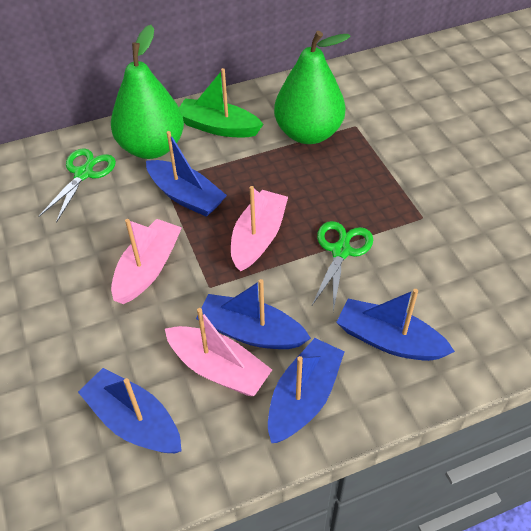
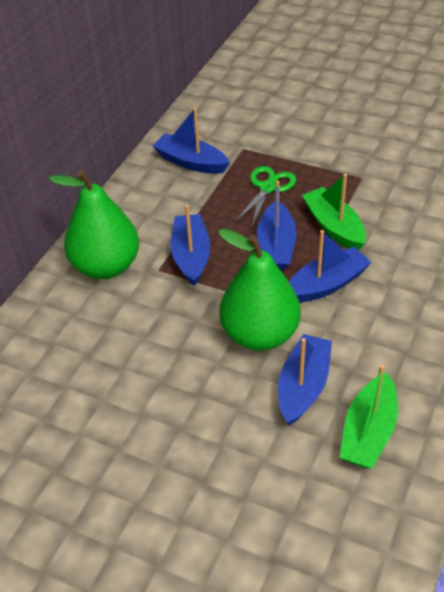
green boat: 1 -> 2
green scissors: 2 -> 1
pink boat: 3 -> 0

